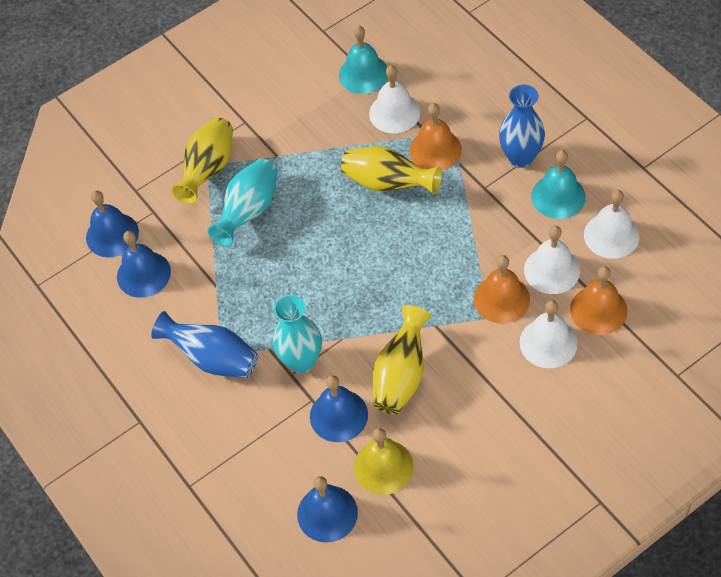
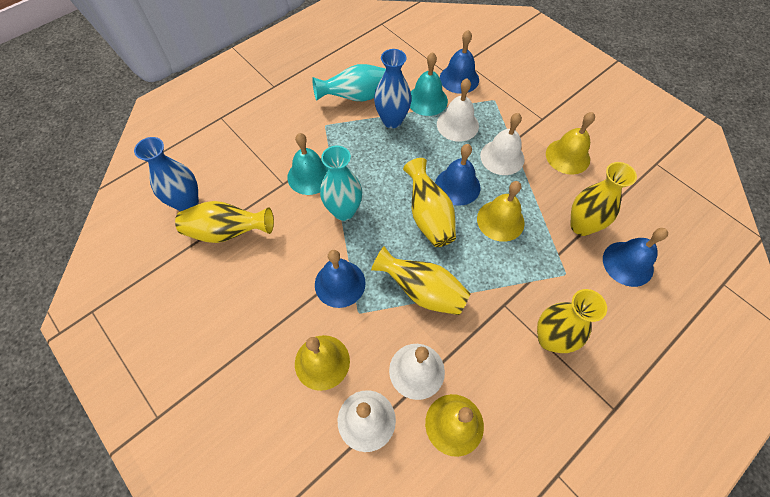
orange bell: 3 -> 0
yellow bell: 1 -> 4
yellow vase: 3 -> 5

